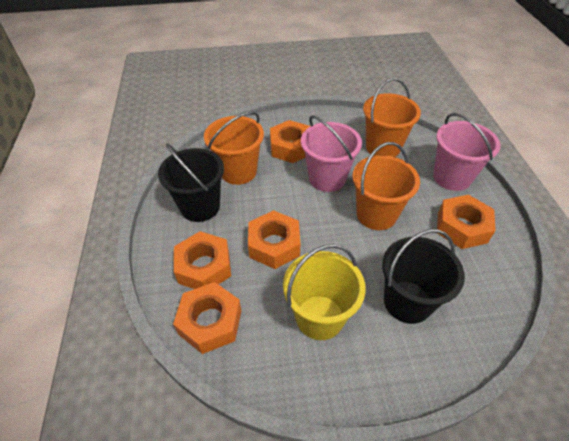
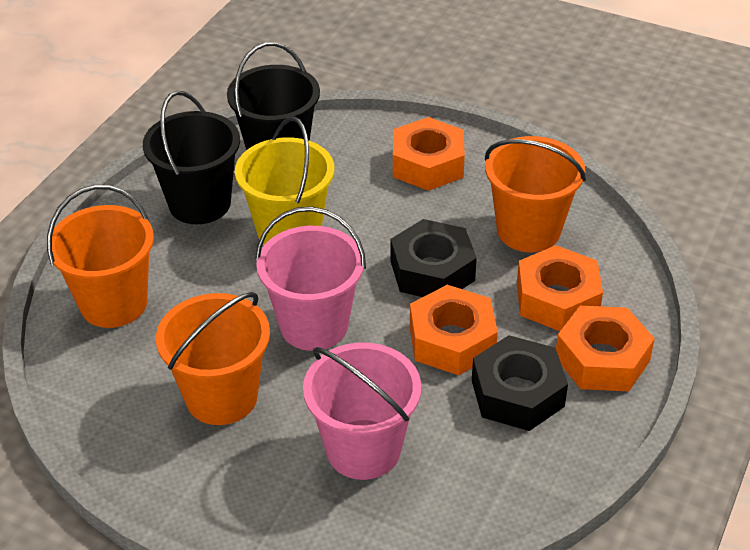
black nut: 0 -> 2
orange nut: 5 -> 4

